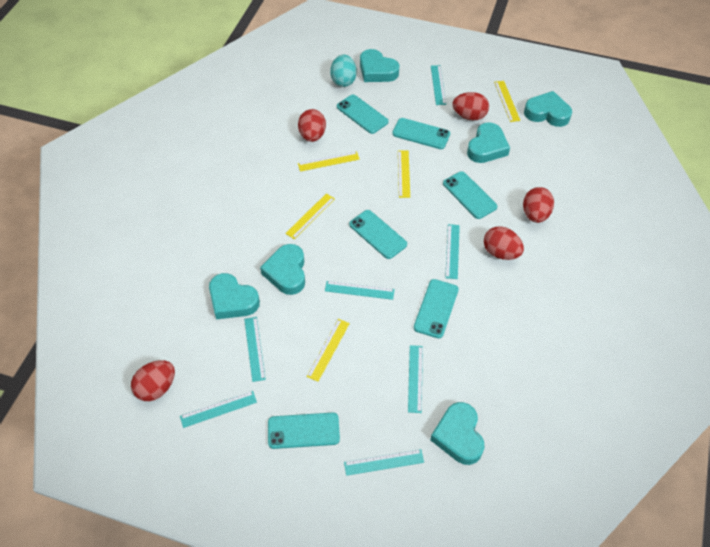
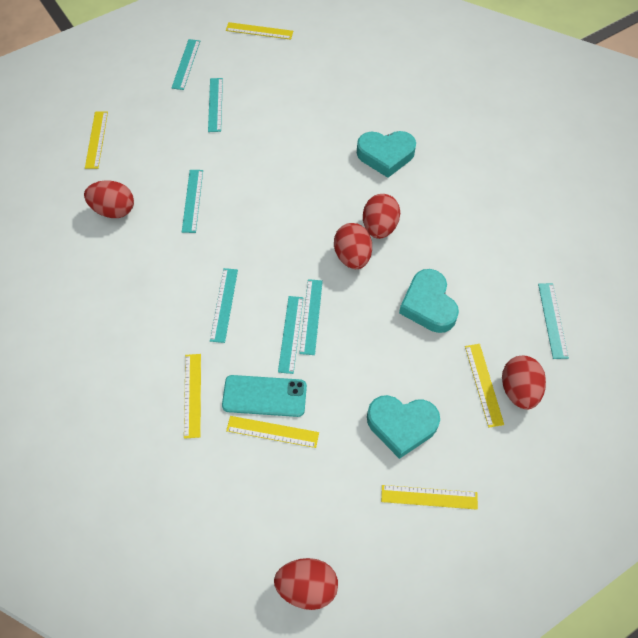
turquoise egg: 1 -> 0
turquoise heart: 6 -> 3
turquoise phone: 6 -> 1
yellow ruler: 5 -> 6

